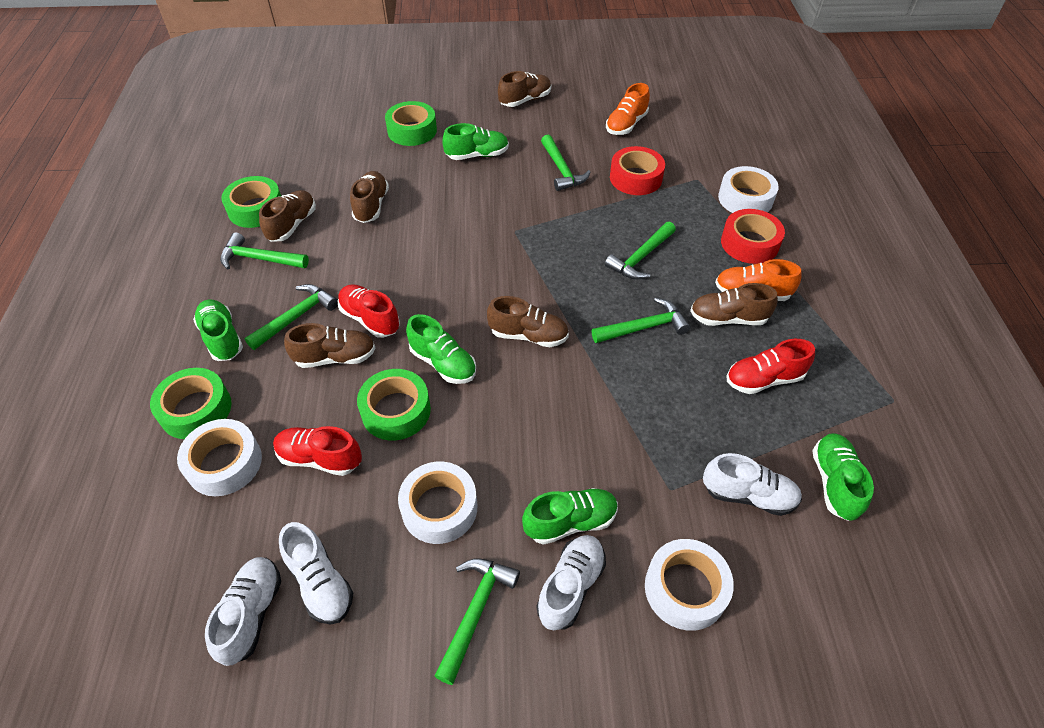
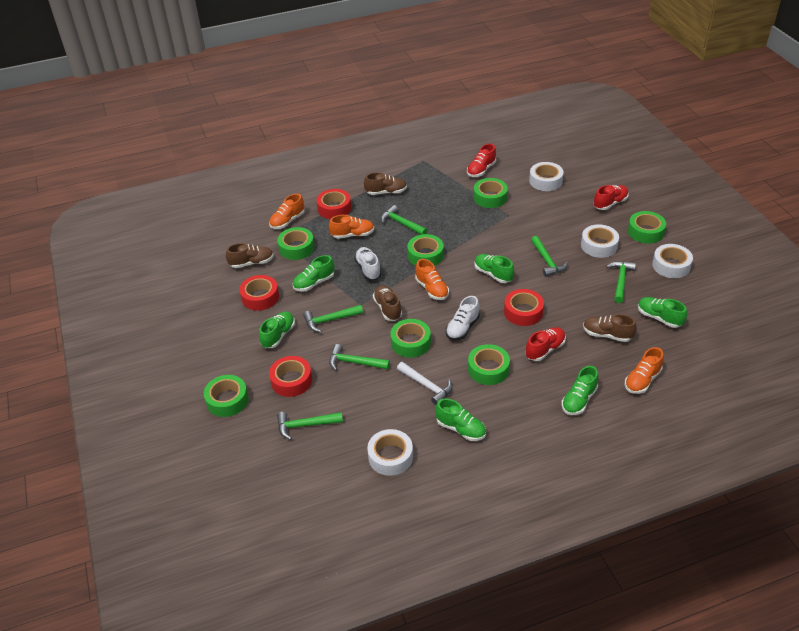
brown shoe: 6 -> 4
green shoe: 5 -> 6
green tape: 4 -> 7
orange shoe: 2 -> 4
red tape: 2 -> 4
white hammer: 0 -> 1
white shoe: 4 -> 2

